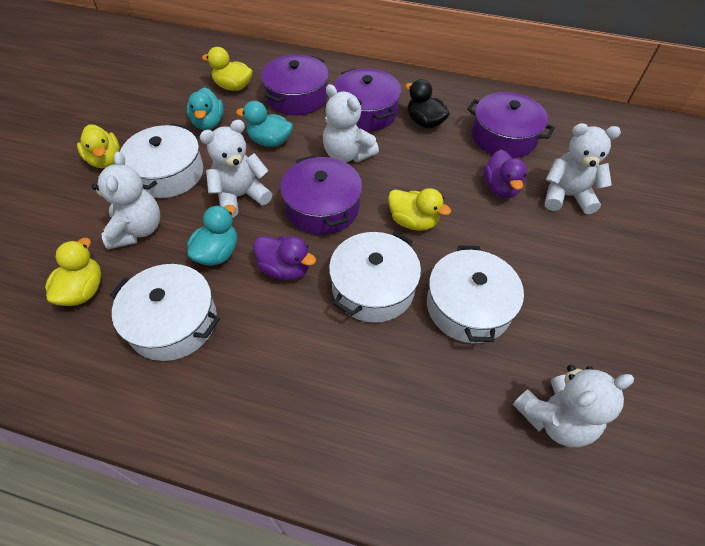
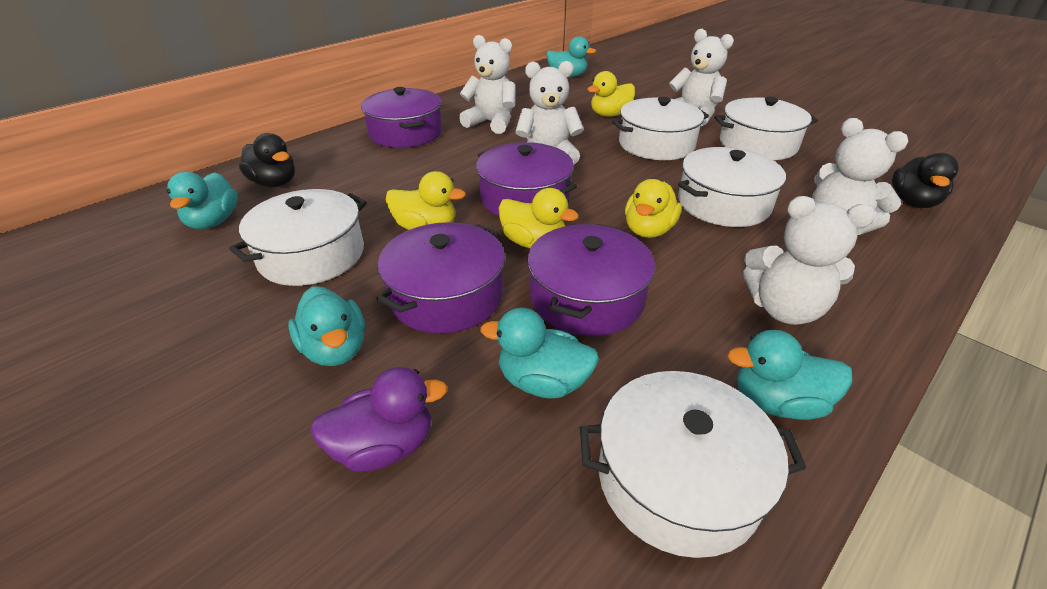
black duck: 1 -> 2
purple duck: 2 -> 1
turquoise duck: 3 -> 5
white pot: 4 -> 5

